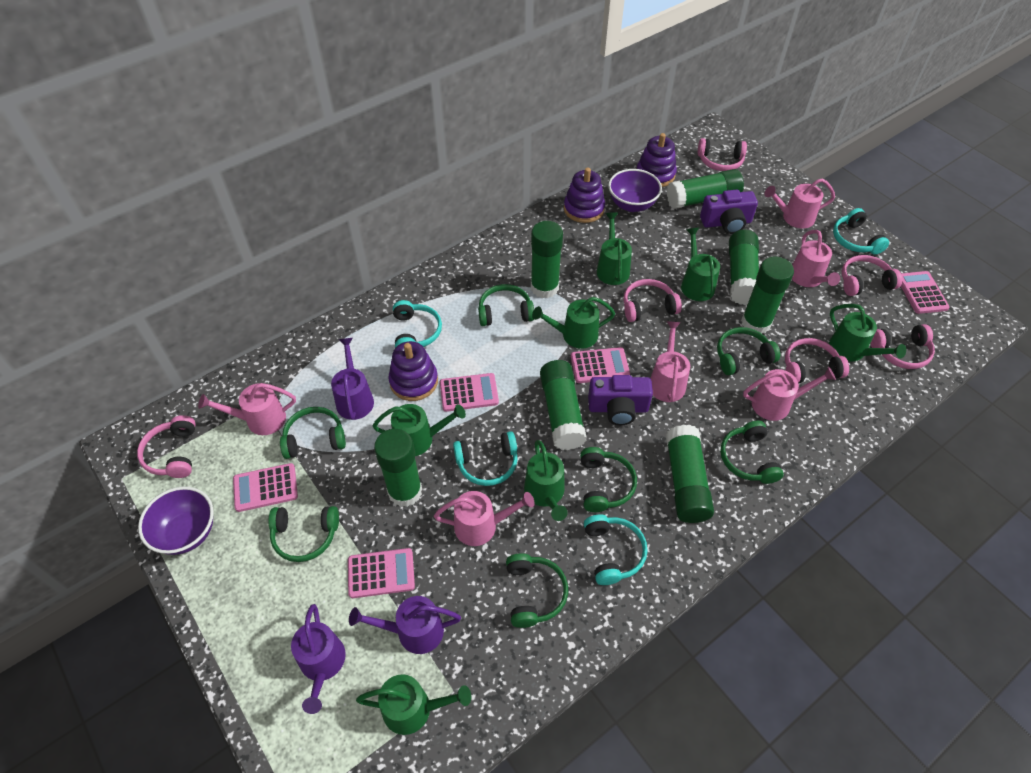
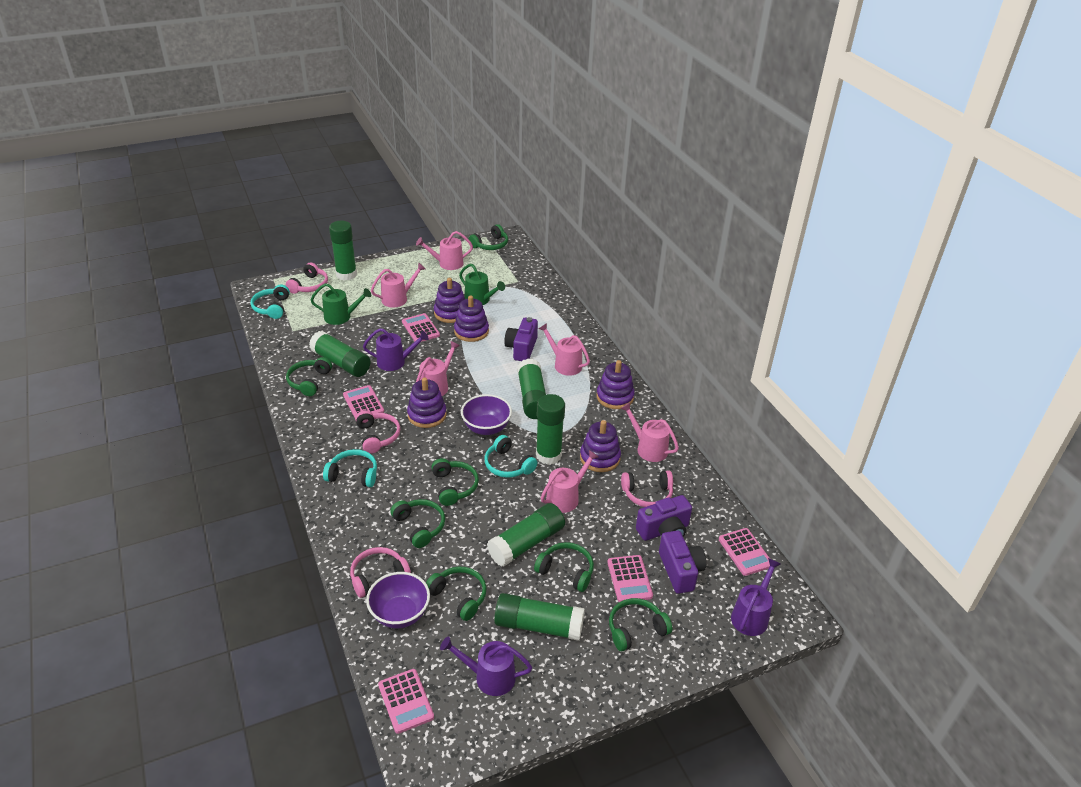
green glue stick: 7 -> 6
green watering can: 7 -> 2
pink headphones: 6 -> 4
purple camera: 2 -> 3
purple stacking toy: 3 -> 5
turquoise headphones: 4 -> 3

